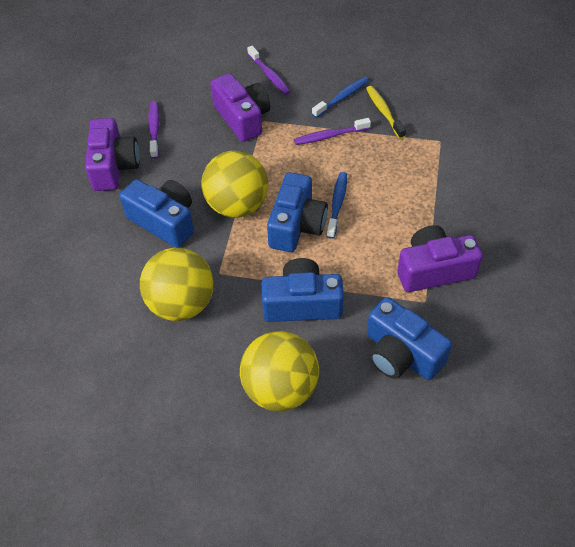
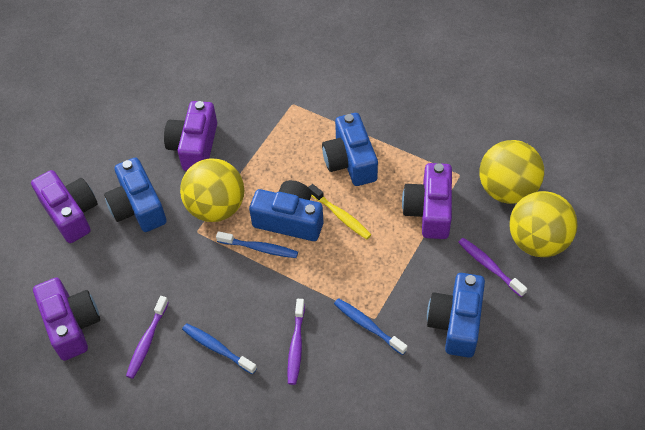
blue toothbrush: 2 -> 3
purple camera: 3 -> 4

